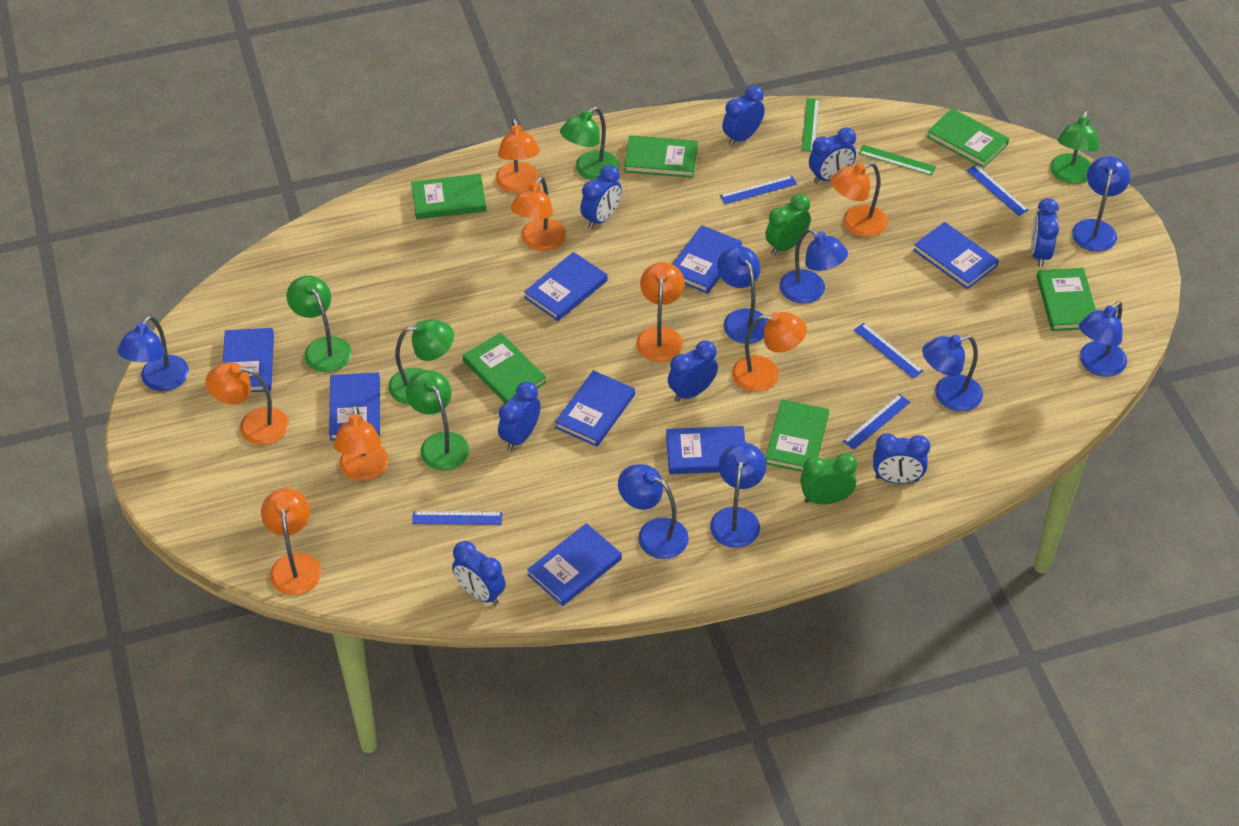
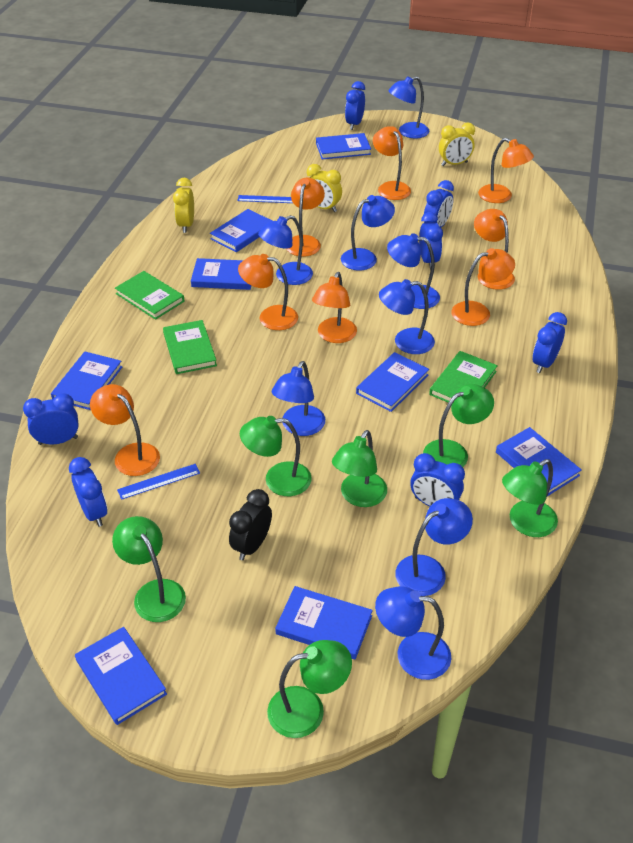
black clock: 0 -> 1
blue clock: 8 -> 7
blue ruler: 5 -> 2
green book: 6 -> 3
green clock: 2 -> 0
green lamp: 5 -> 6
green ruler: 2 -> 0
yellow clock: 0 -> 3

